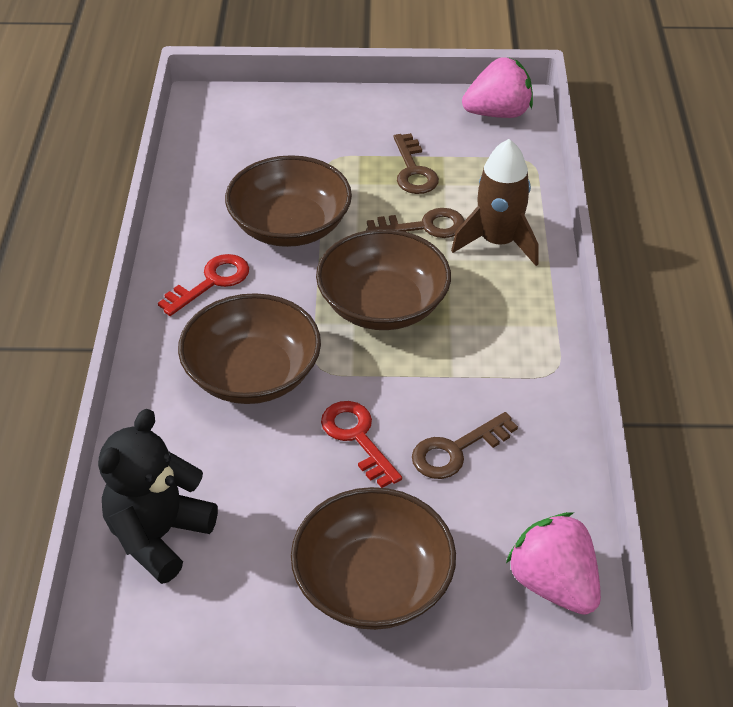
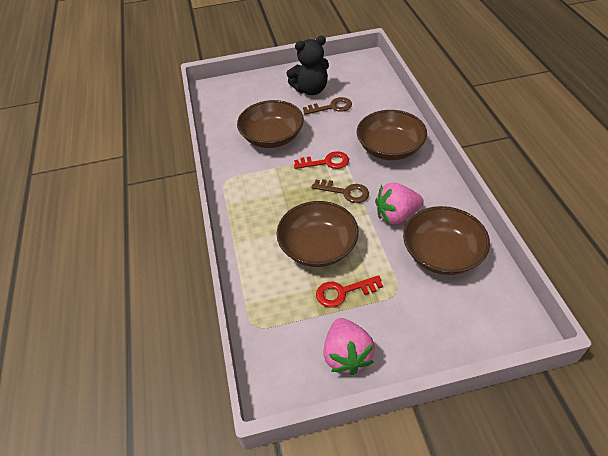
brown key: 3 -> 2
brown rocket: 1 -> 0

